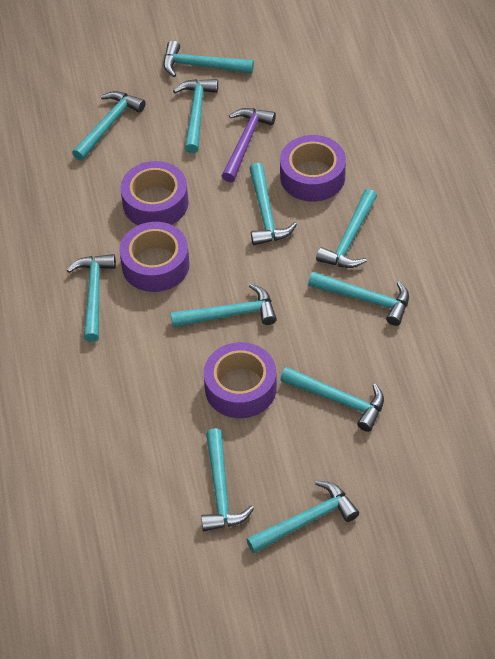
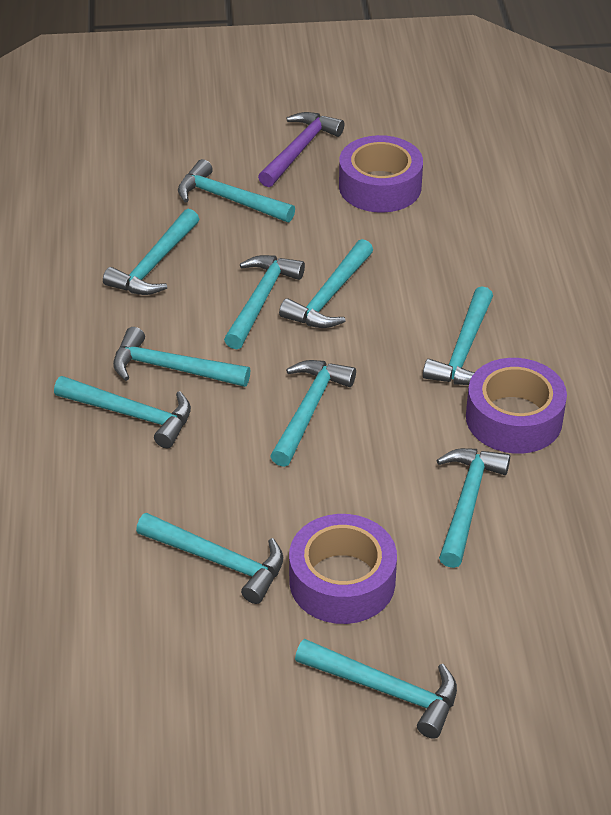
purple tape: 4 -> 3

